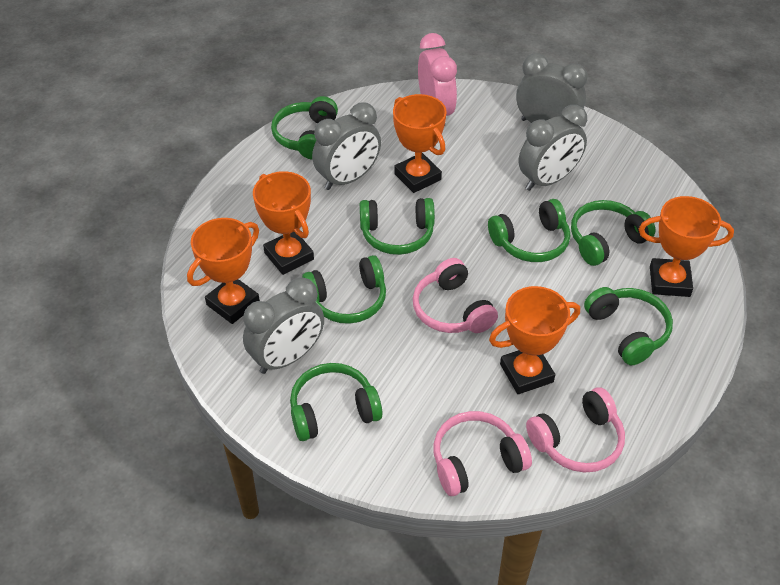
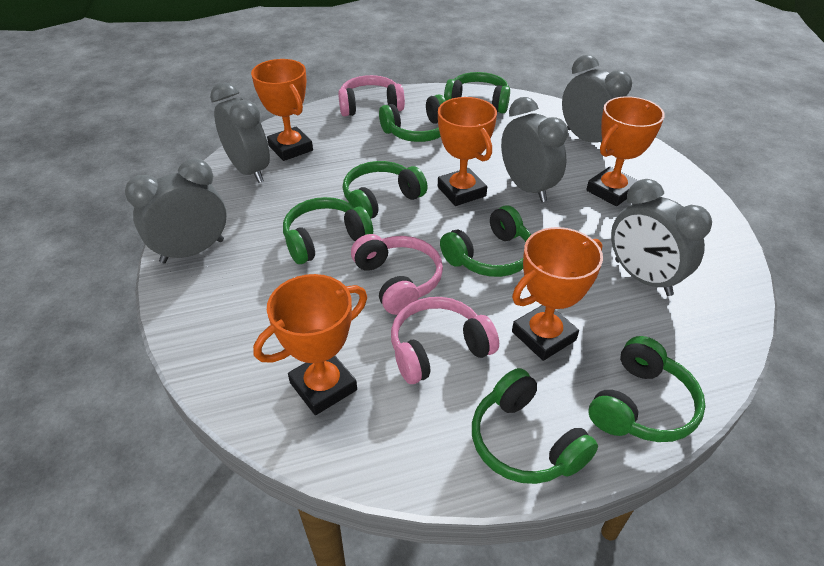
grey clock: 4 -> 5
pink clock: 1 -> 0

